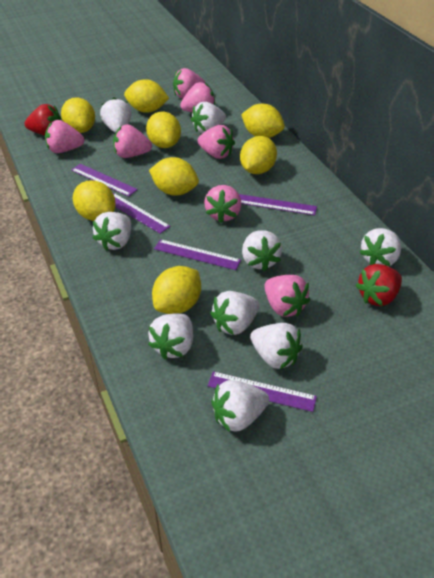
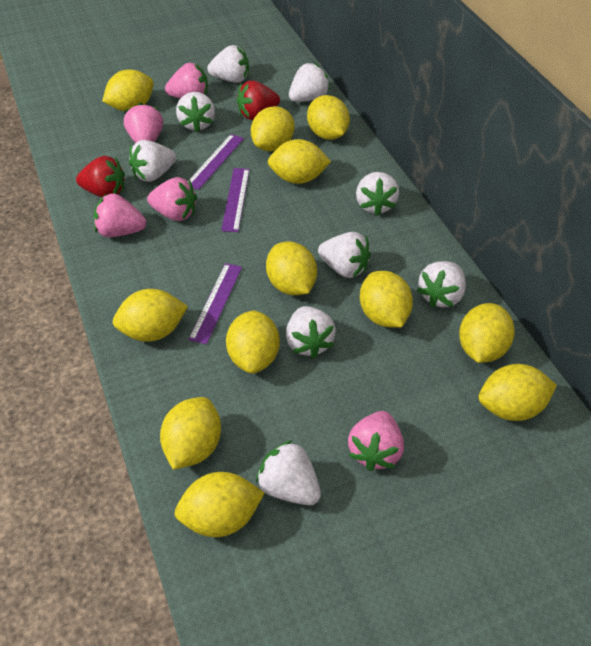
pink strawberry: 7 -> 5
purple ruler: 5 -> 3
yellow lemon: 8 -> 12

